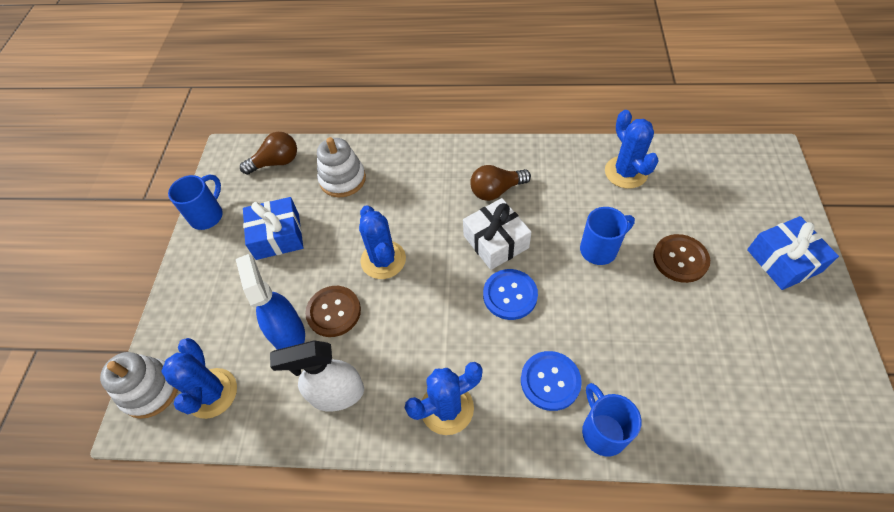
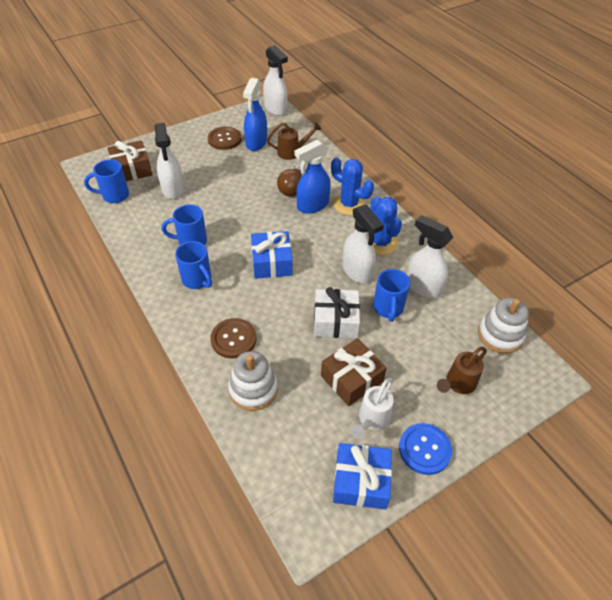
blue button: 2 -> 1
blue cactus: 4 -> 2
blue mug: 3 -> 4
blue spray bottle: 1 -> 2
brown gift: 0 -> 2
brown light bulb: 2 -> 1
brown watering can: 0 -> 2
white spray bottle: 1 -> 4
white watering can: 0 -> 1

